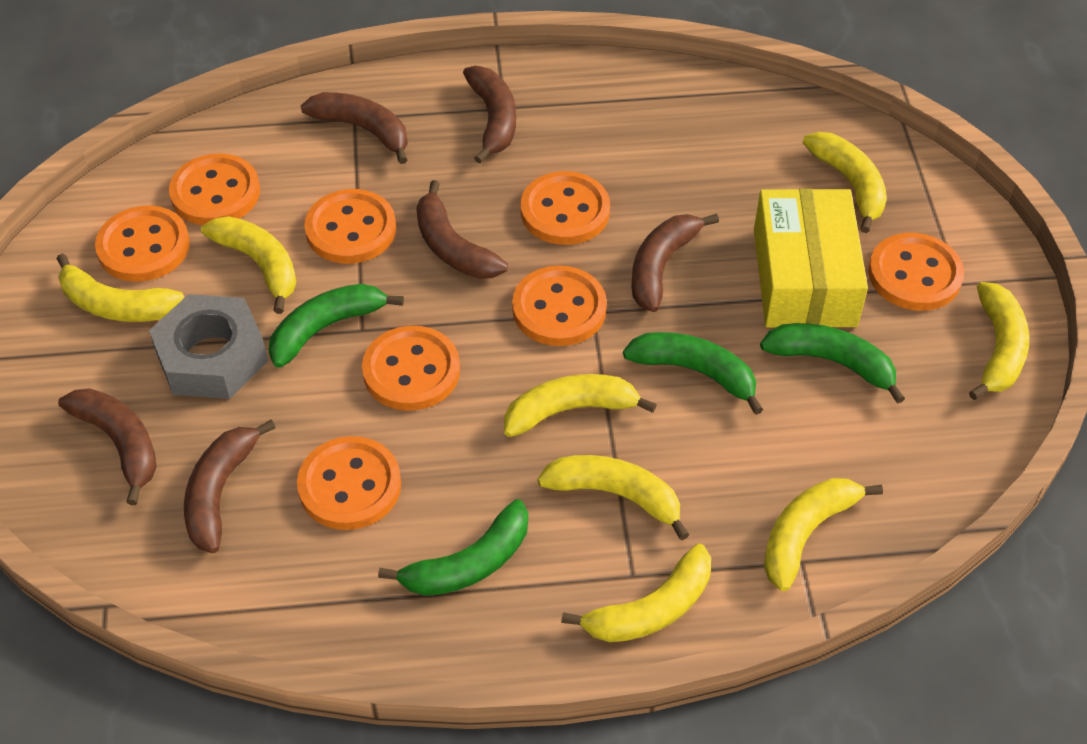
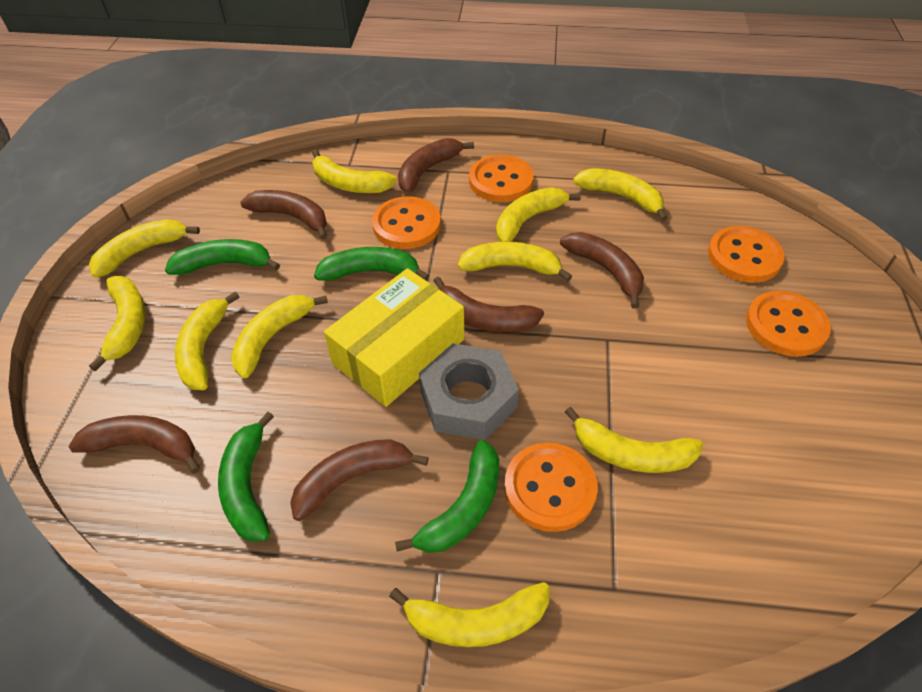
orange button: 8 -> 5
yellow banana: 8 -> 10

